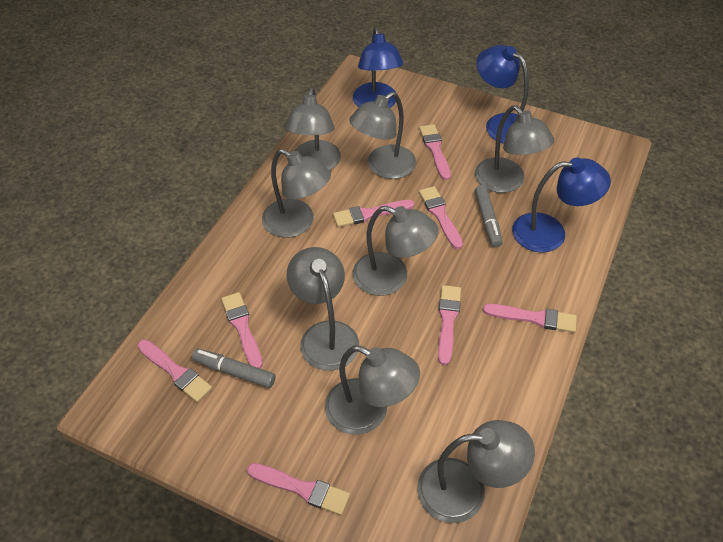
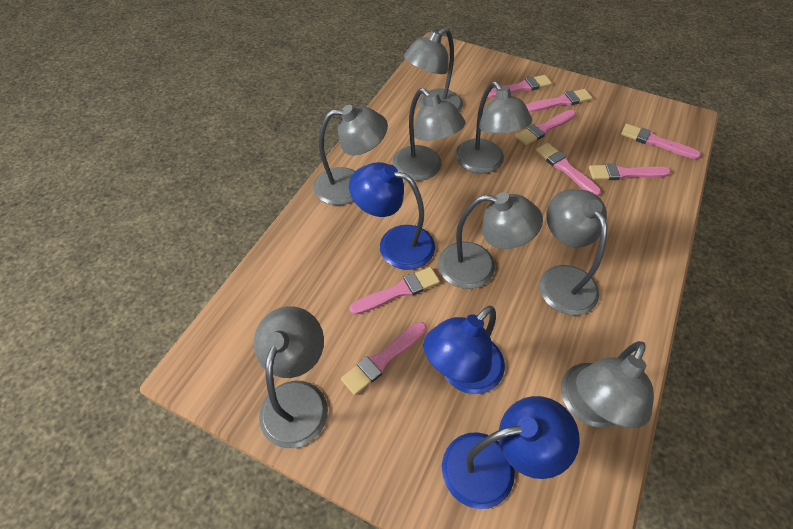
grey marker: 2 -> 0

